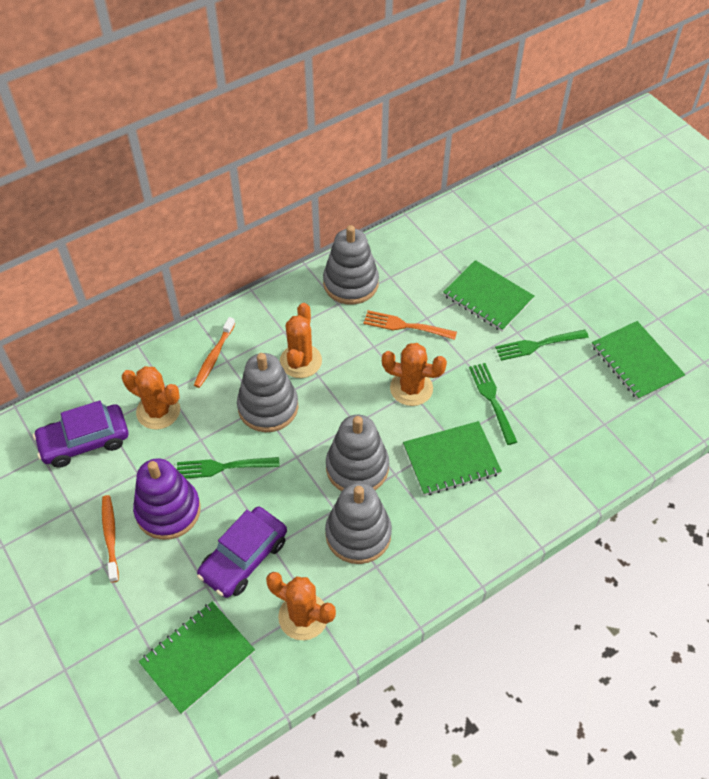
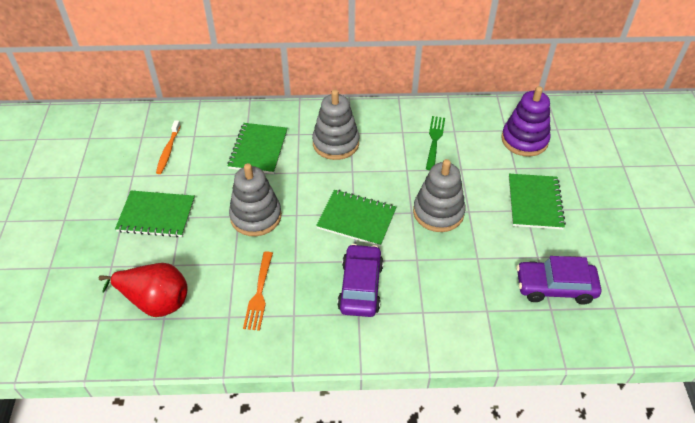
green fork: 3 -> 1
grey stacking toy: 4 -> 3
orange cactus: 4 -> 0
orange toothbrush: 2 -> 1
red pear: 0 -> 1

